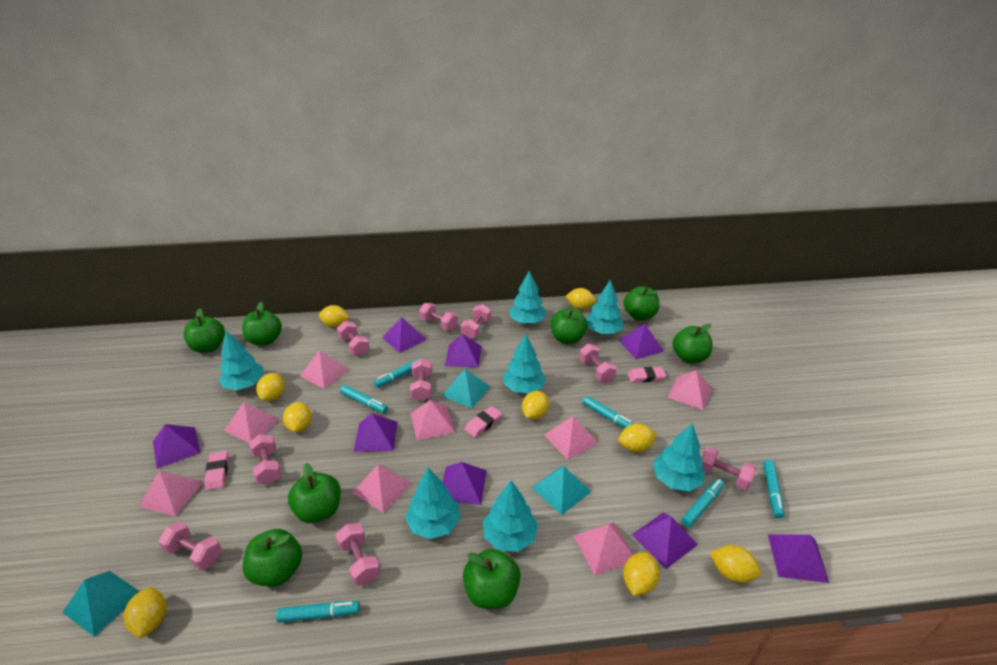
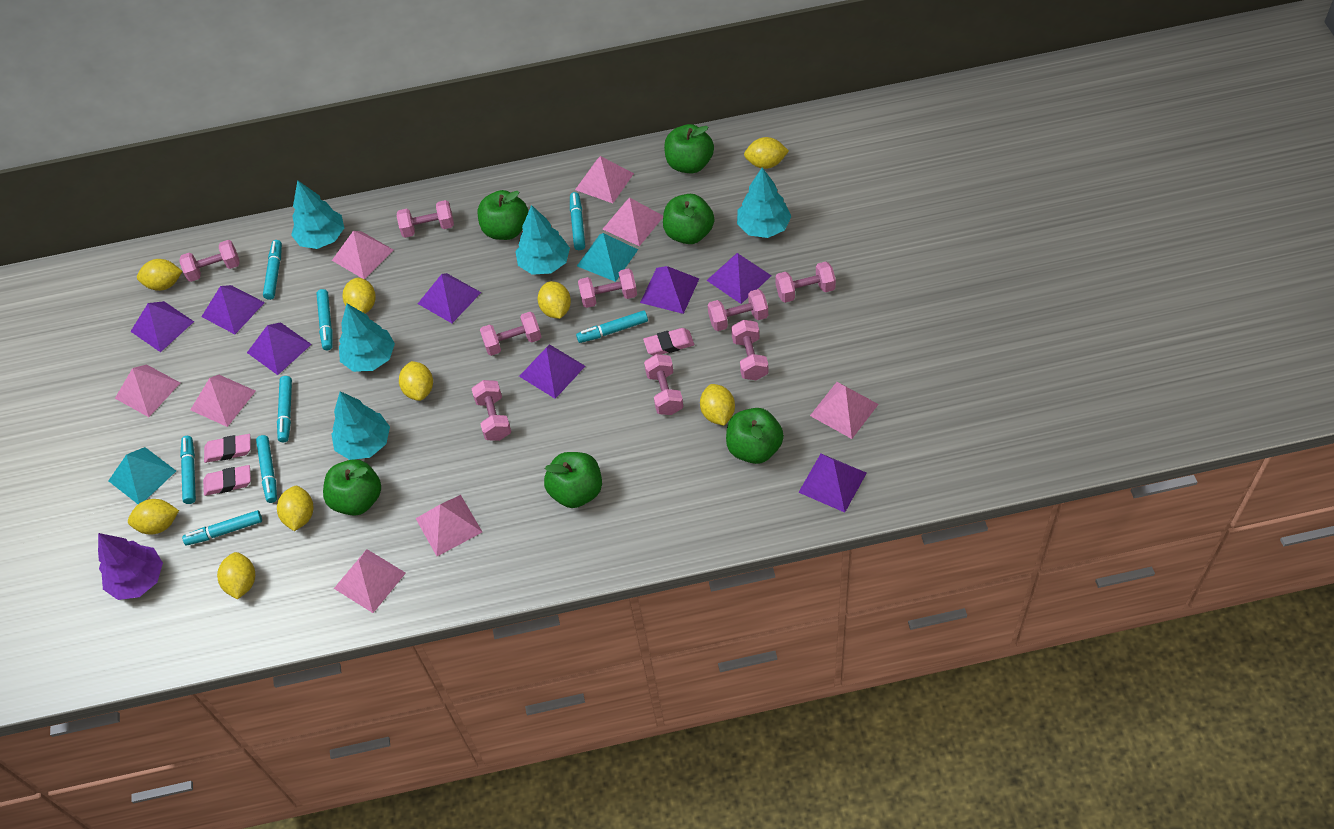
green apple: 8 -> 6
purple tree: 0 -> 1
turquoise marker: 6 -> 8
turquoise pyramid: 3 -> 2
turquoise tree: 7 -> 5

